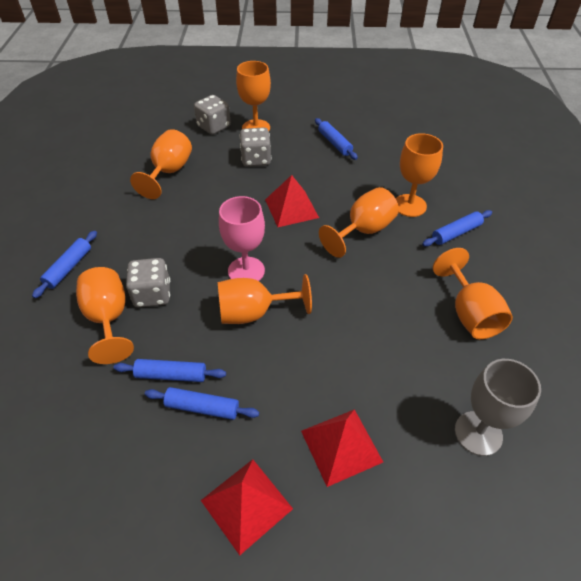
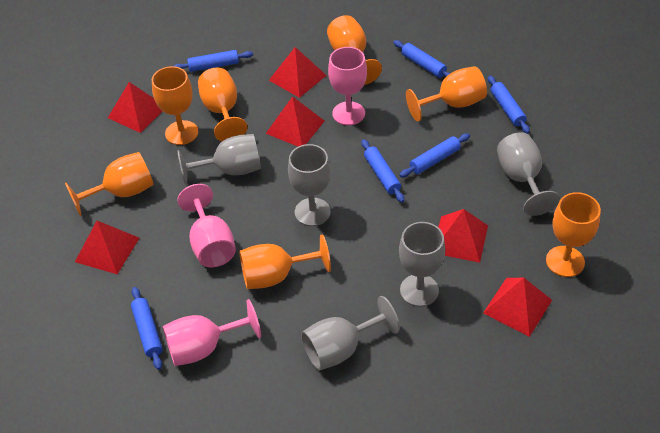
blue rolling pin: 5 -> 6
grey dice: 3 -> 0
grey goblet: 1 -> 5
pink goblet: 1 -> 3
red pyramid: 3 -> 6

